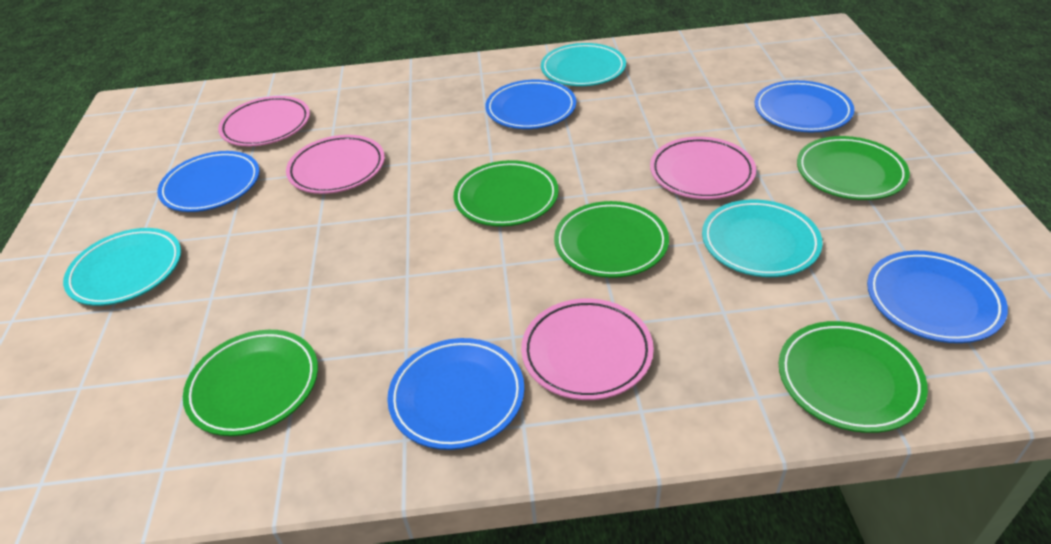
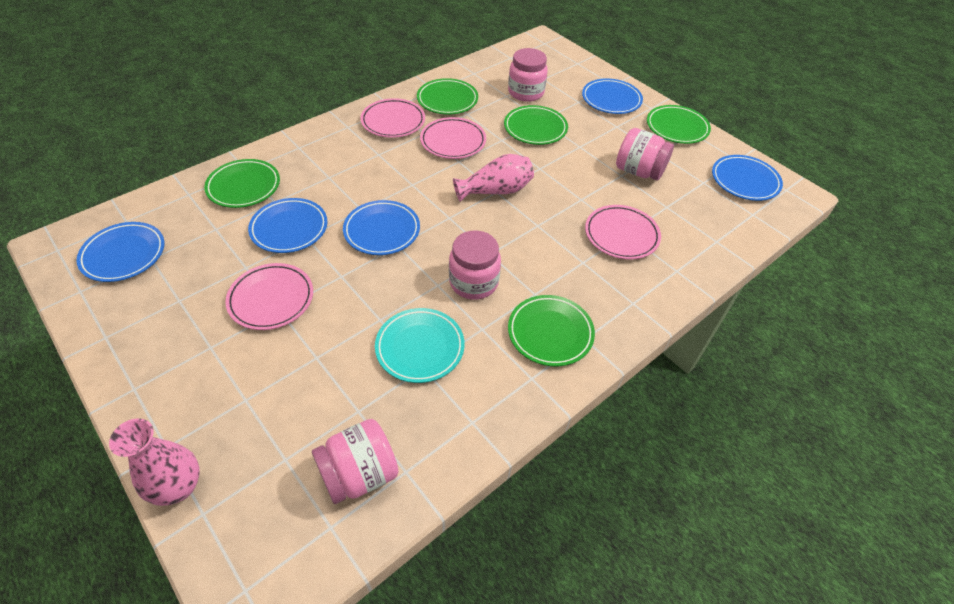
pink jar: 0 -> 4
pink vase: 0 -> 2
turquoise plate: 3 -> 1

